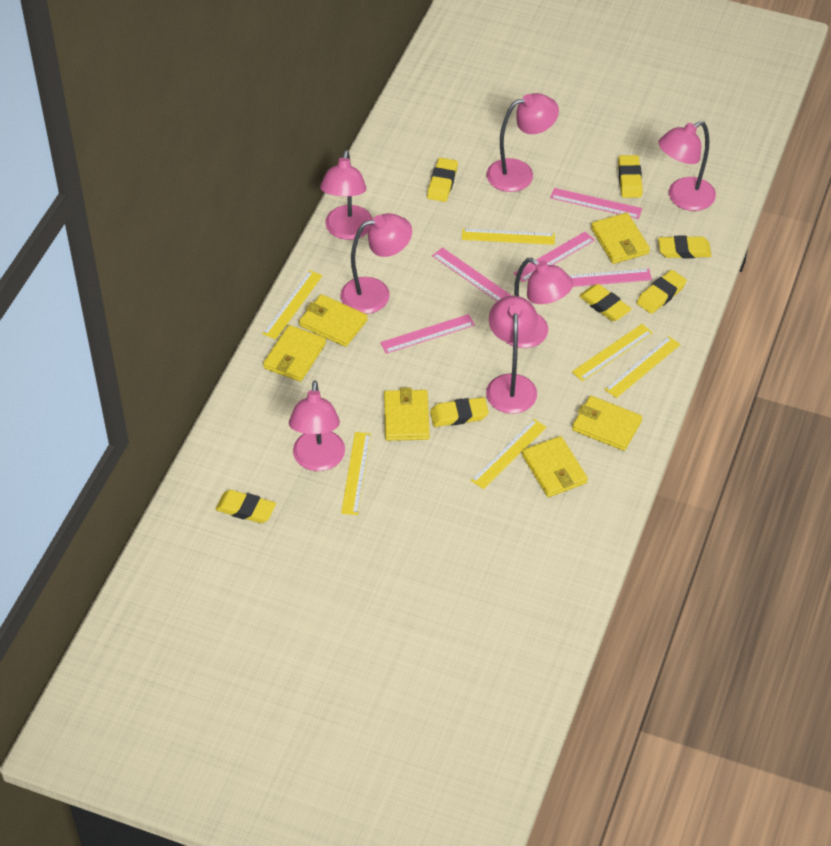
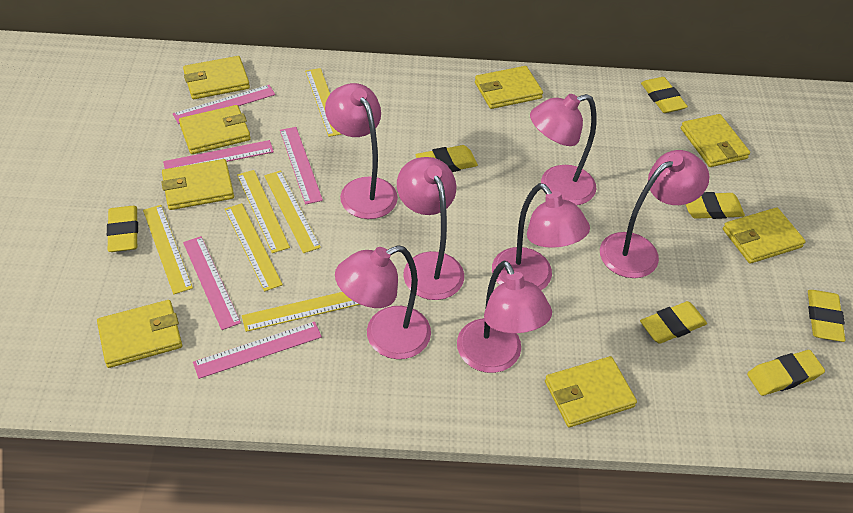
yellow wallet: 6 -> 8

